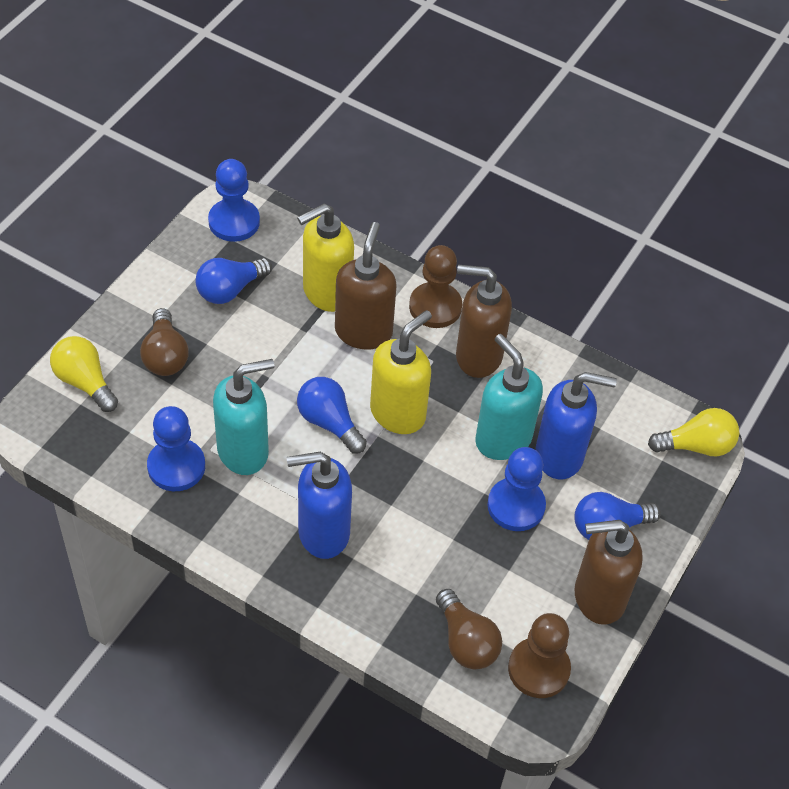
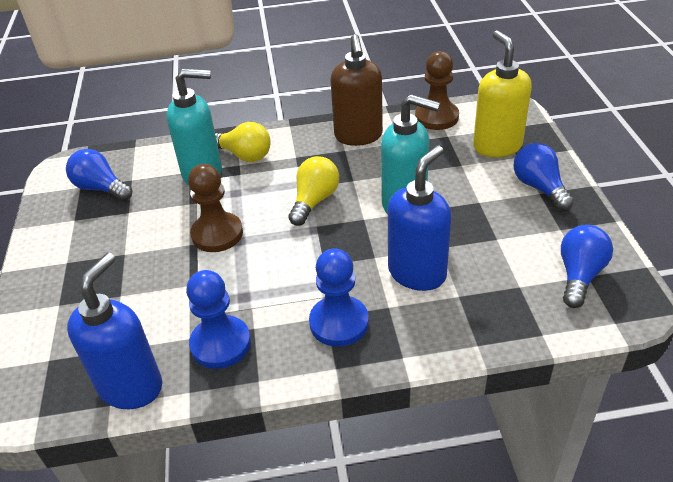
blue pawn: 3 -> 2
brown light bulb: 2 -> 0
brown soap dispenser: 3 -> 1
yellow soap dispenser: 2 -> 1

